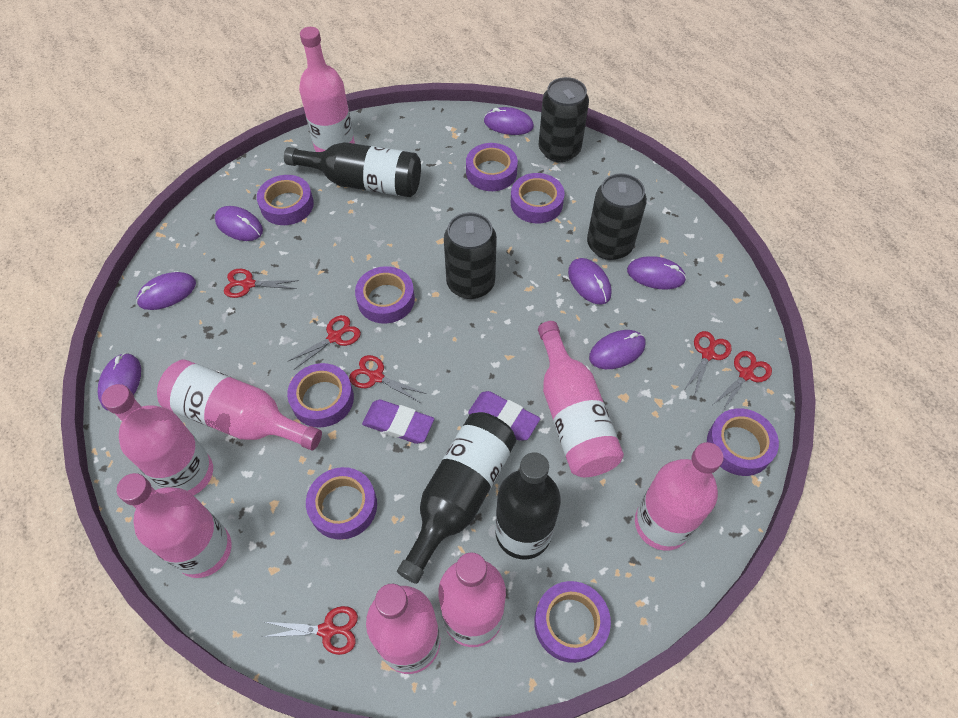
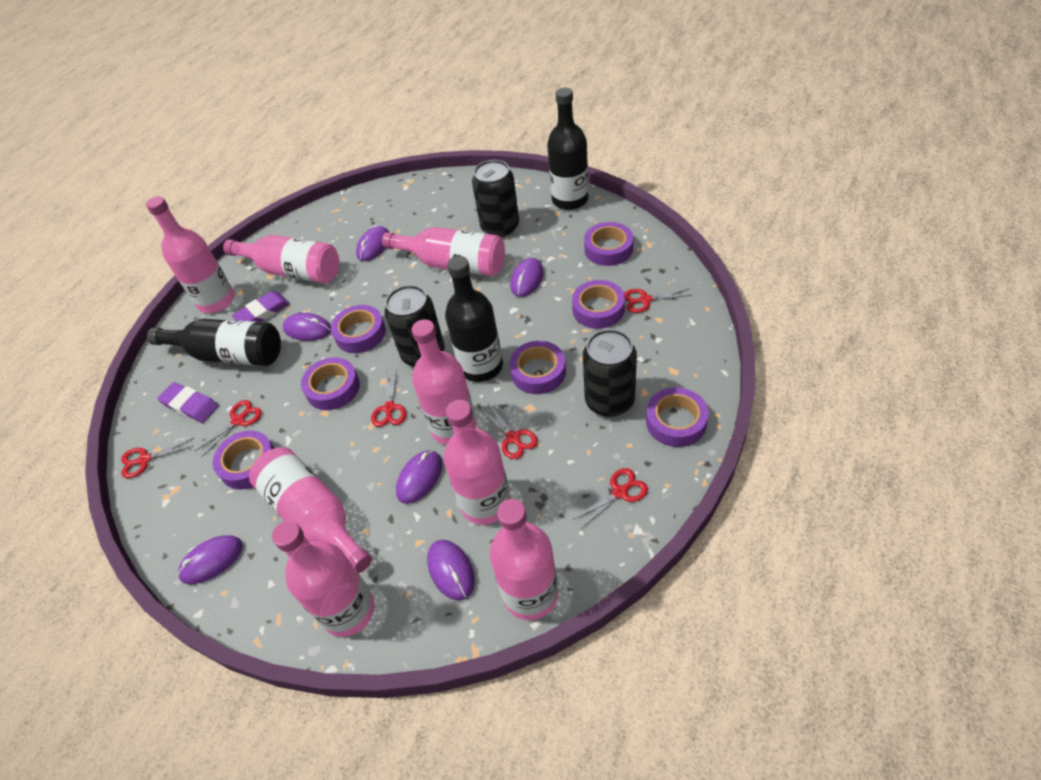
purple mouse: 7 -> 6
purple tape: 8 -> 7

